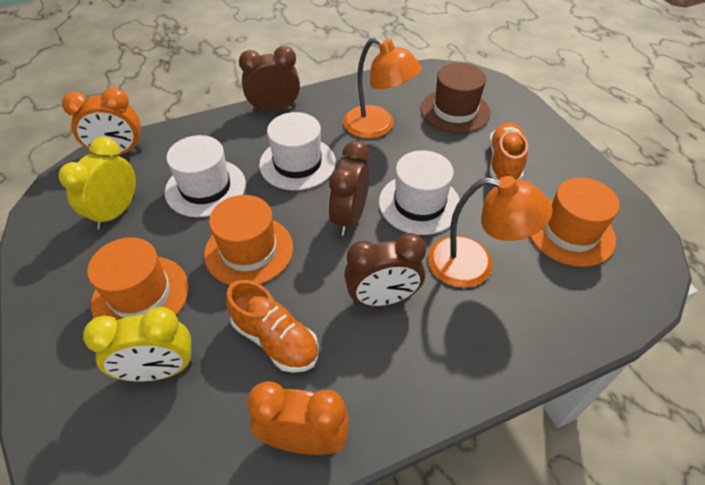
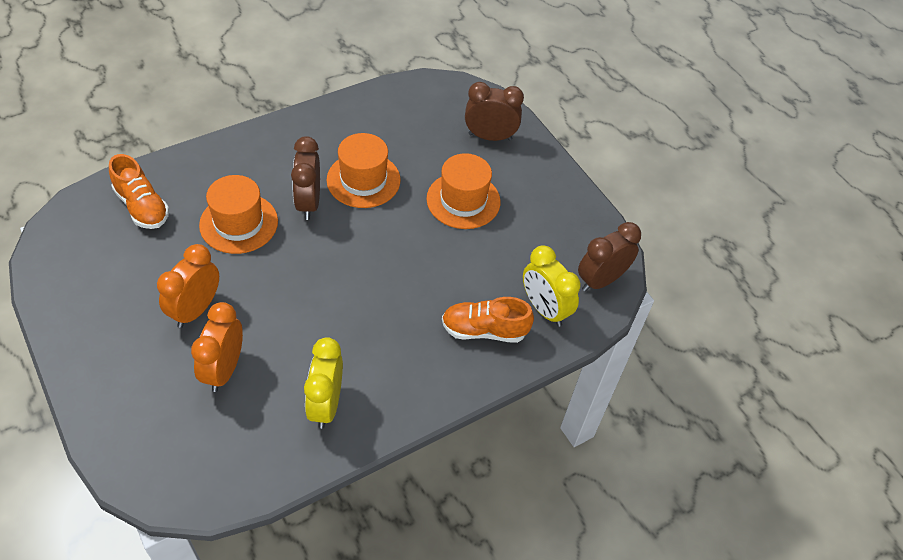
brown hat: 1 -> 0
orange lamp: 2 -> 0
white hat: 3 -> 0

